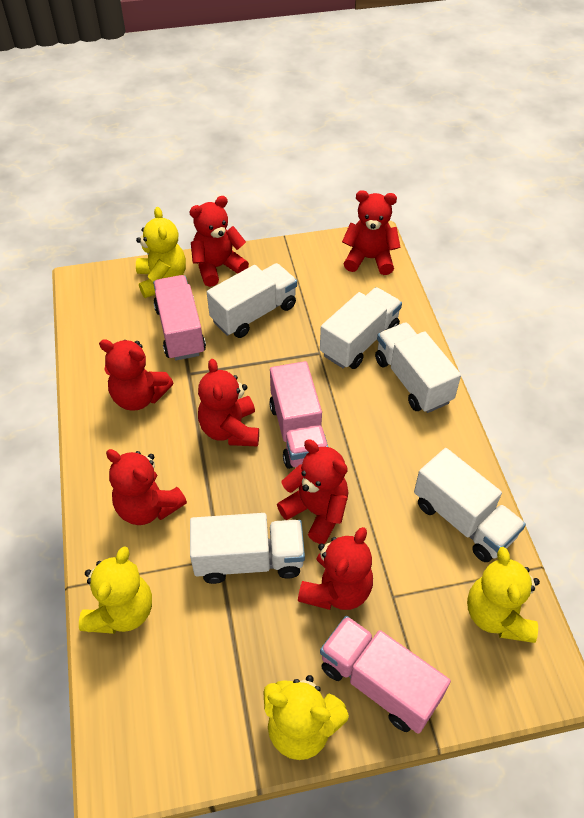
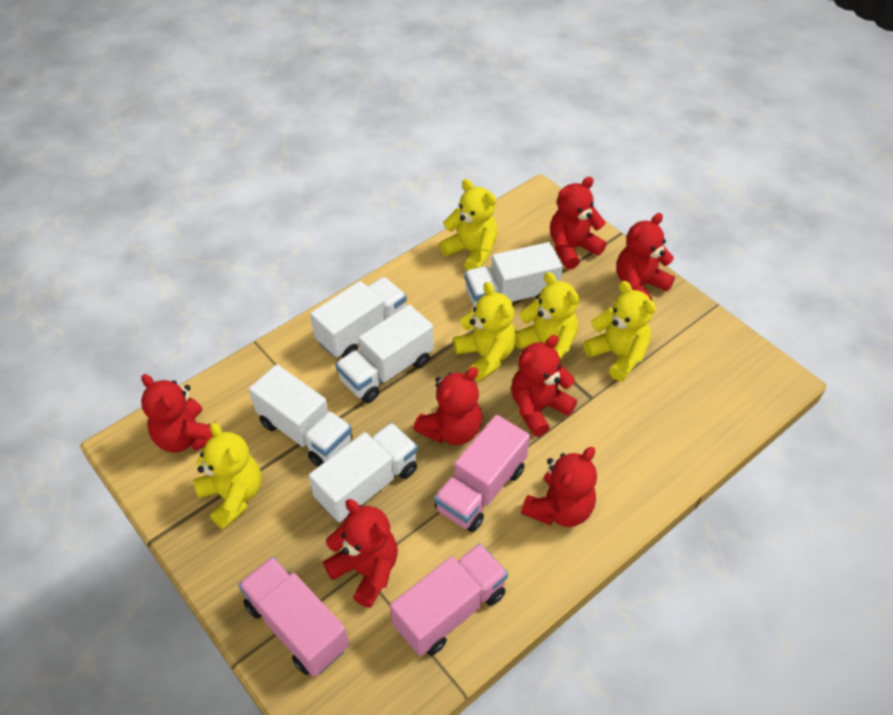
yellow teddy bear: 4 -> 5

